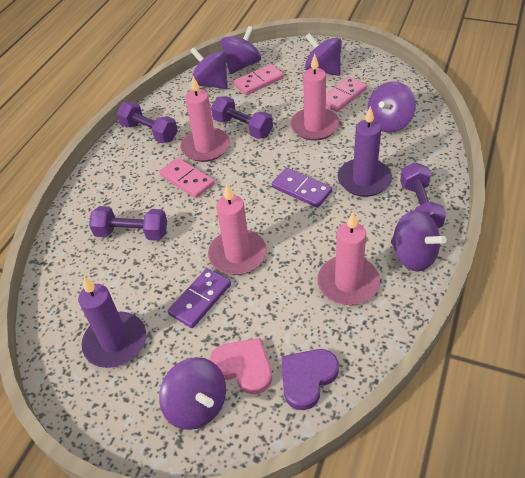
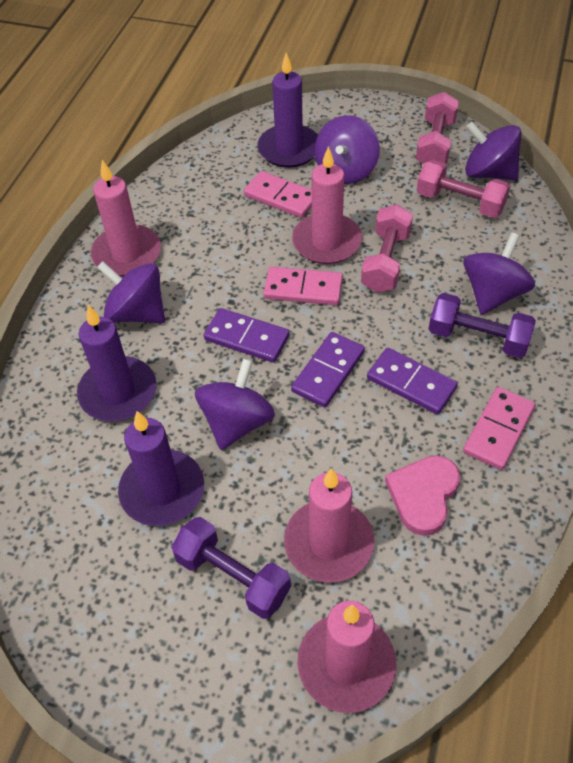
pink dumbbell: 0 -> 3
purple candle: 2 -> 3
purple domino: 2 -> 3
purple dumbbell: 4 -> 2
purple heart: 1 -> 0
purple spinning top: 6 -> 5

